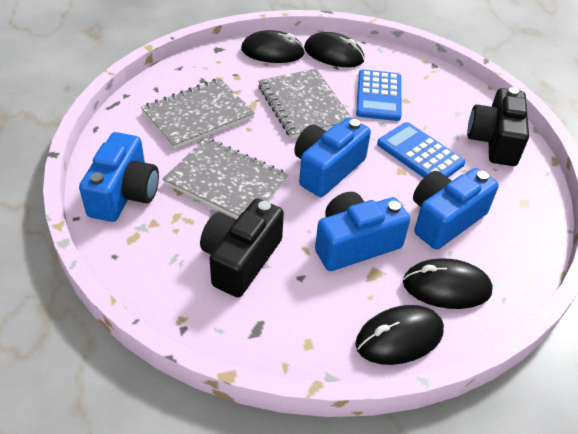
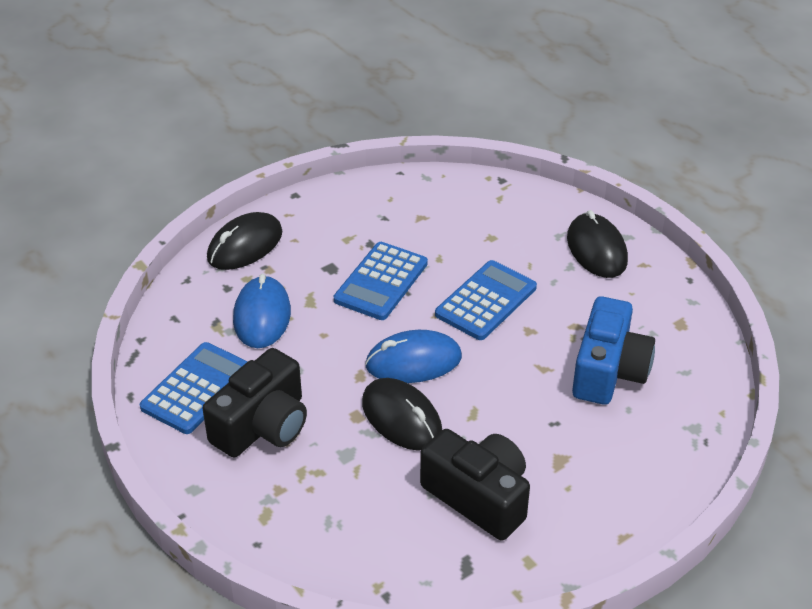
black mouse: 4 -> 3
blue calculator: 2 -> 3
blue camera: 4 -> 1
blue mouse: 0 -> 2
grey notebook: 3 -> 0

